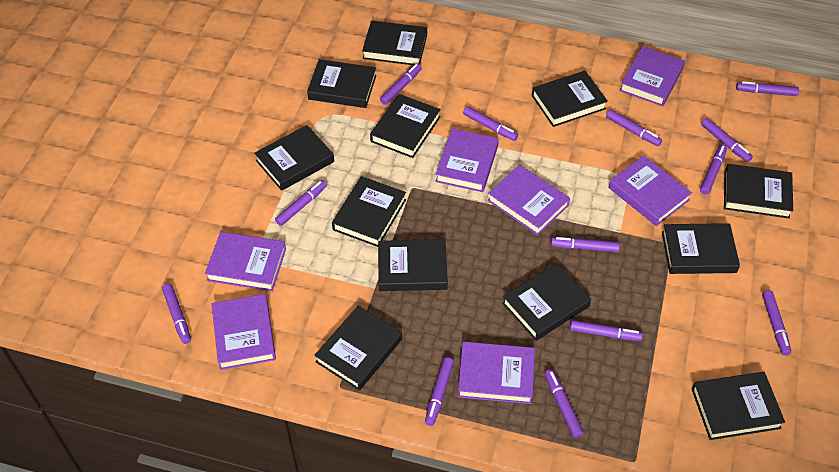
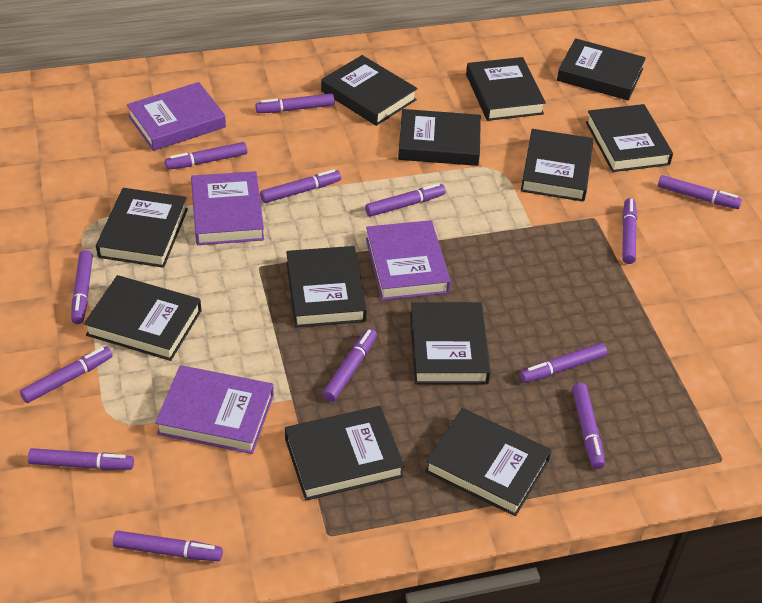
purple book: 7 -> 4

